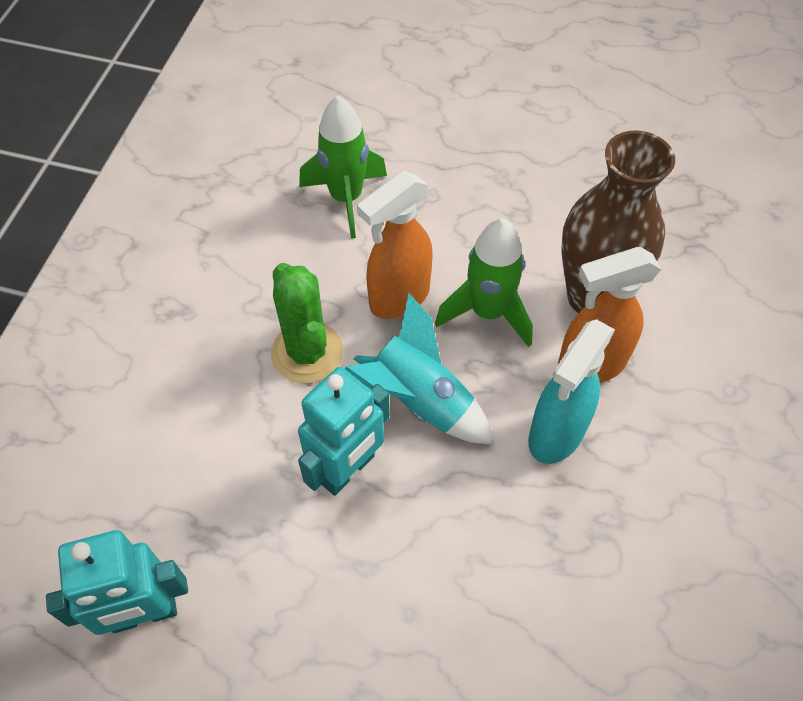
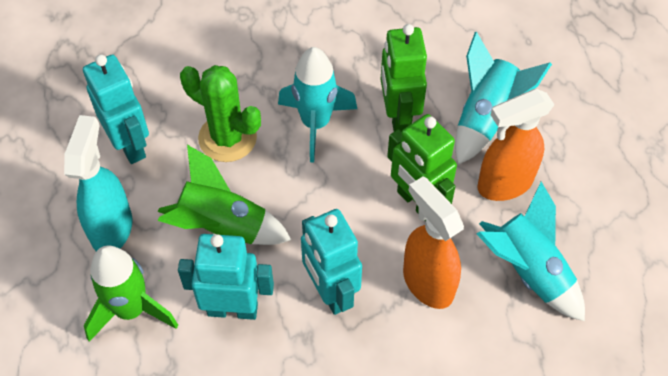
brown vase: 1 -> 0
green robot: 0 -> 2
turquoise robot: 2 -> 3
turquoise rocket: 1 -> 3

